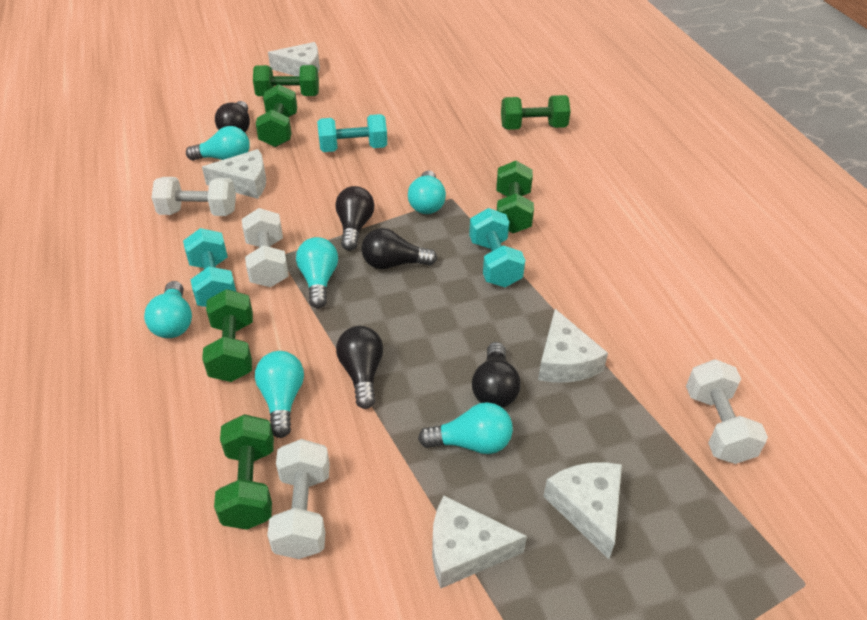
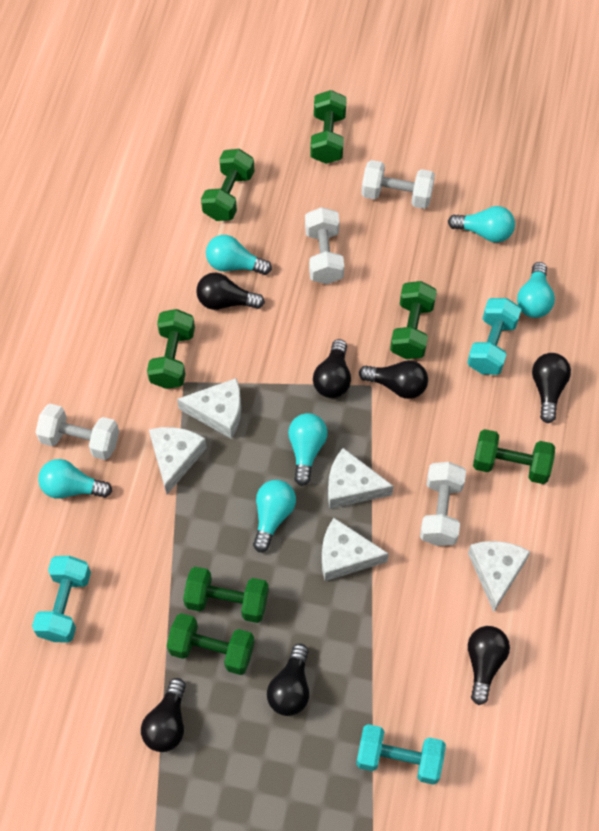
black light bulb: 5 -> 7
green dumbbell: 6 -> 7

